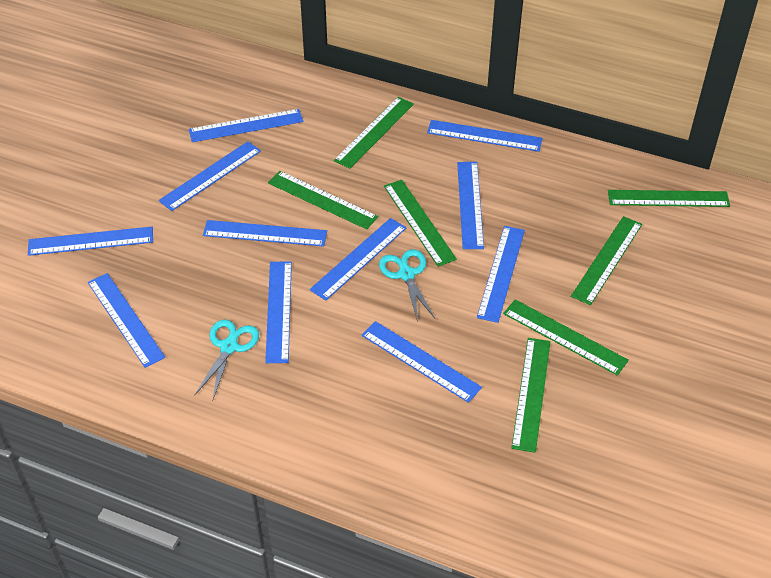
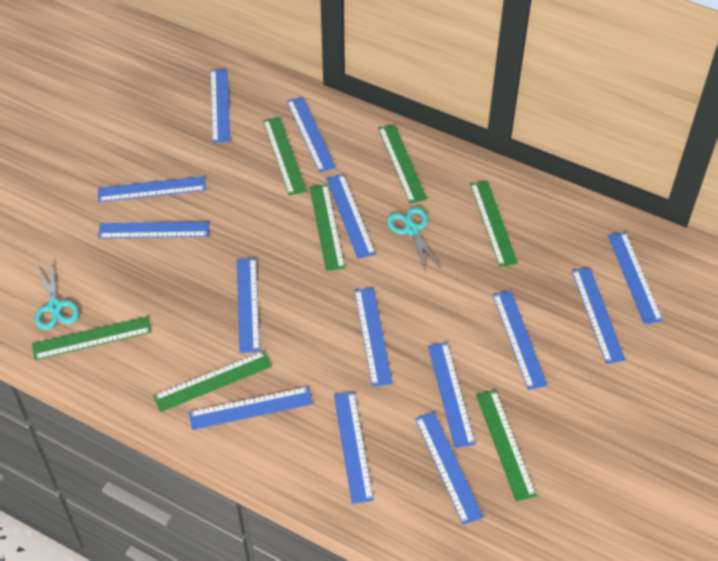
blue ruler: 11 -> 14

